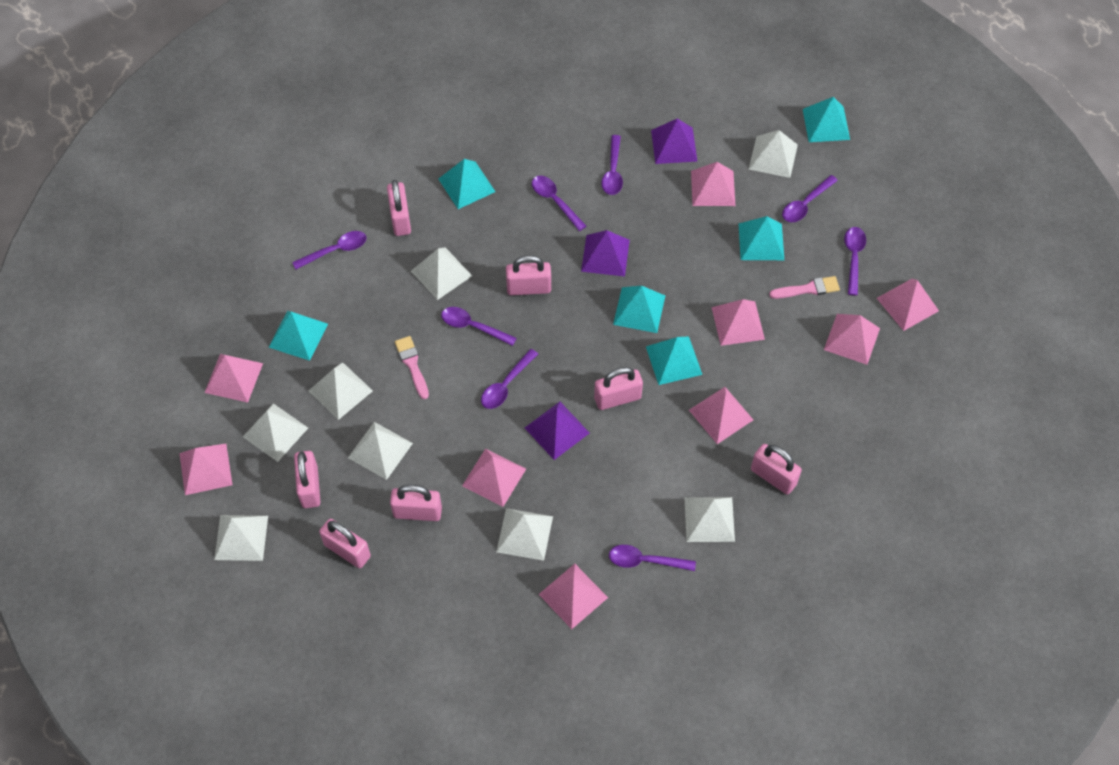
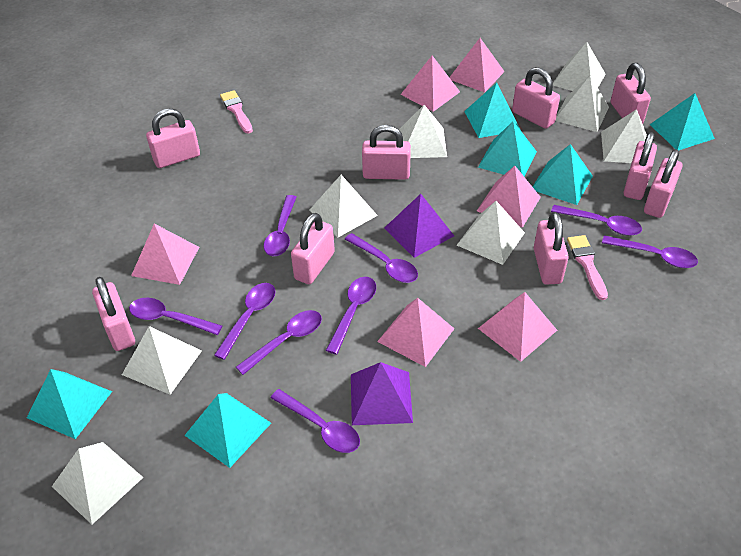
pink padlock: 7 -> 9
pink pyramid: 9 -> 6
purple pyramid: 3 -> 2
purple spoon: 8 -> 9

